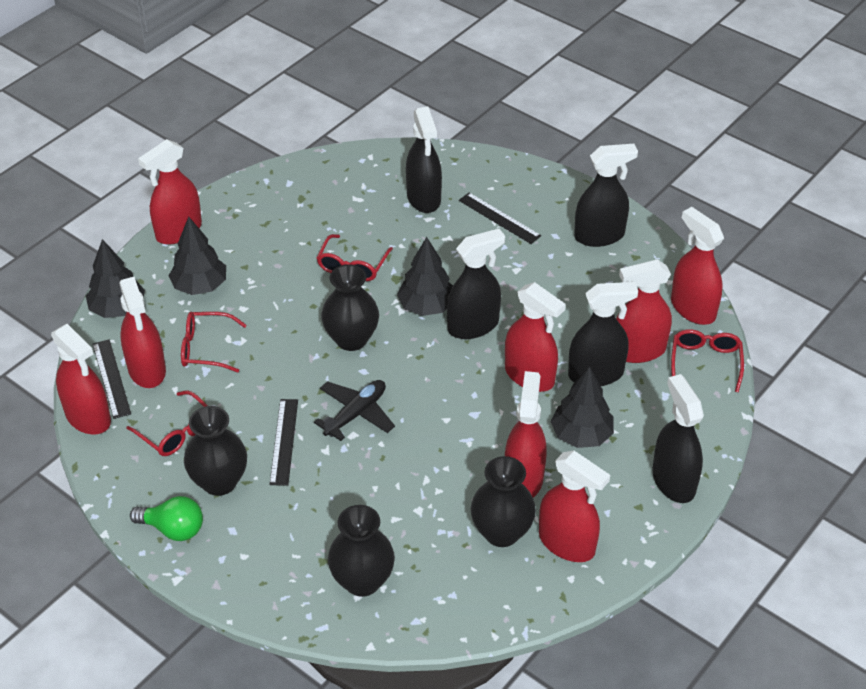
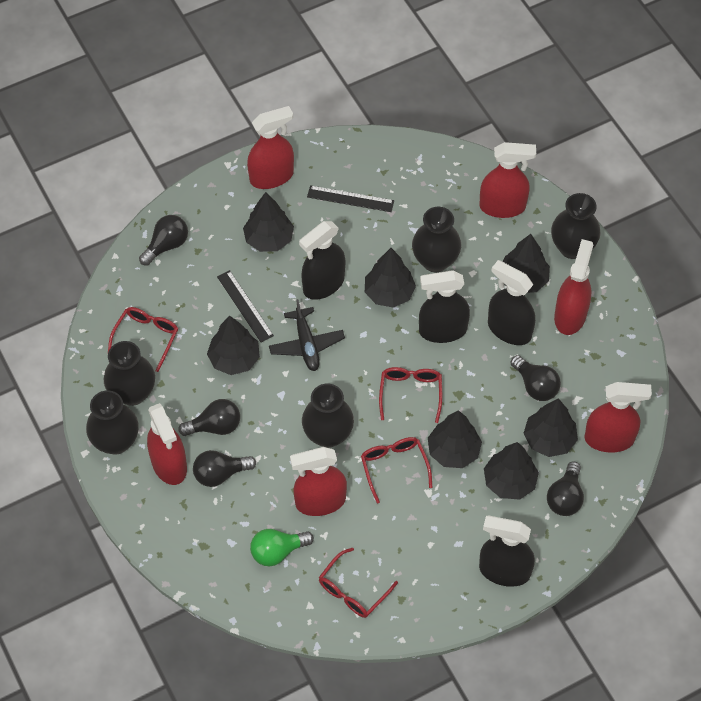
black light bulb: 0 -> 5
black ruler: 3 -> 2
black spray bottle: 5 -> 4
black tree: 4 -> 7
black vase: 4 -> 5
red spray bottle: 8 -> 6

